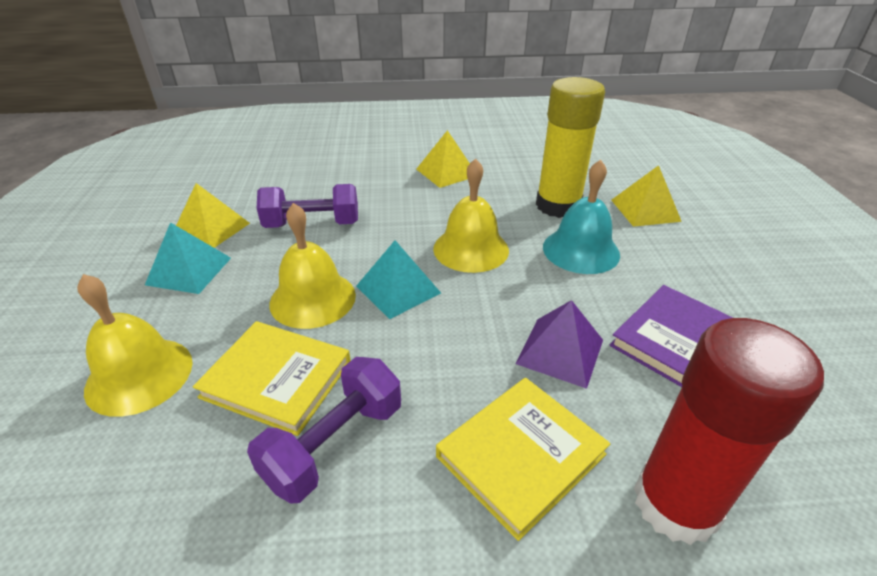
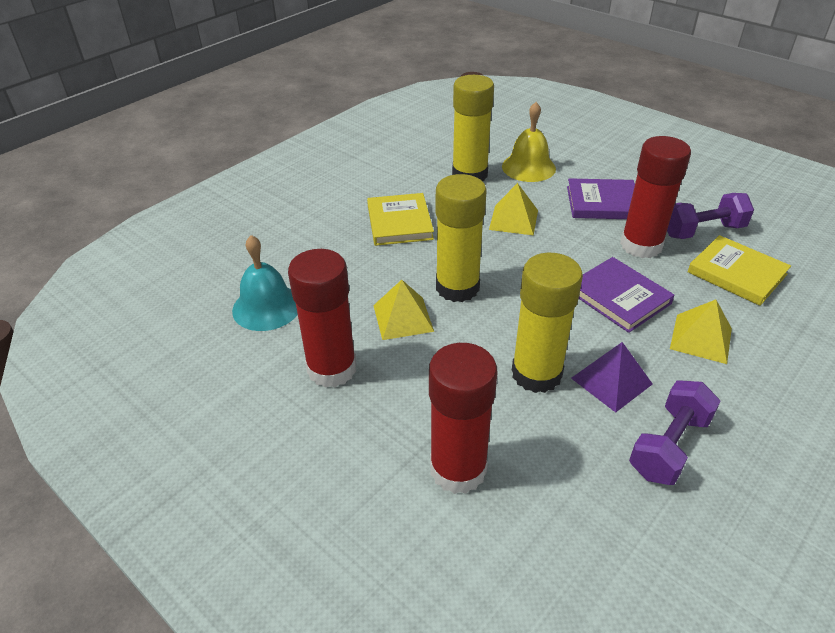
purple book: 1 -> 2
red glue stick: 1 -> 3
turquoise pyramid: 2 -> 0
yellow bell: 3 -> 1
yellow glue stick: 1 -> 3

